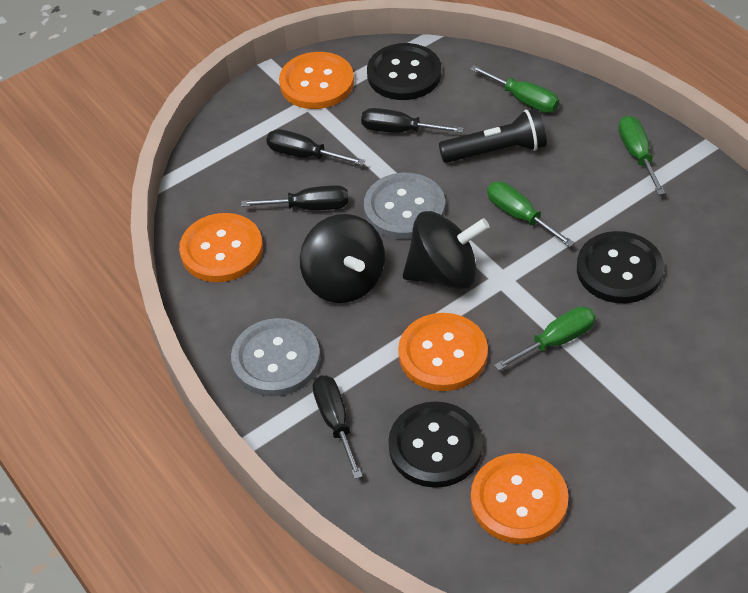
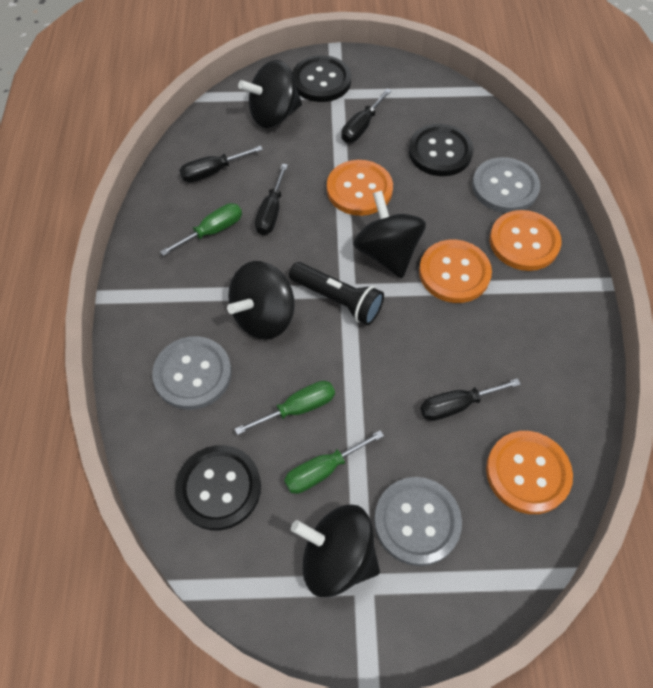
black spinning top: 2 -> 4
green screwdriver: 4 -> 3
grey button: 2 -> 3

